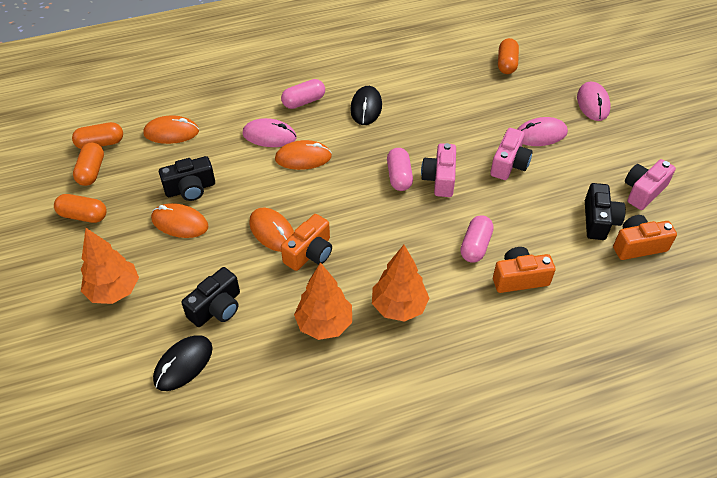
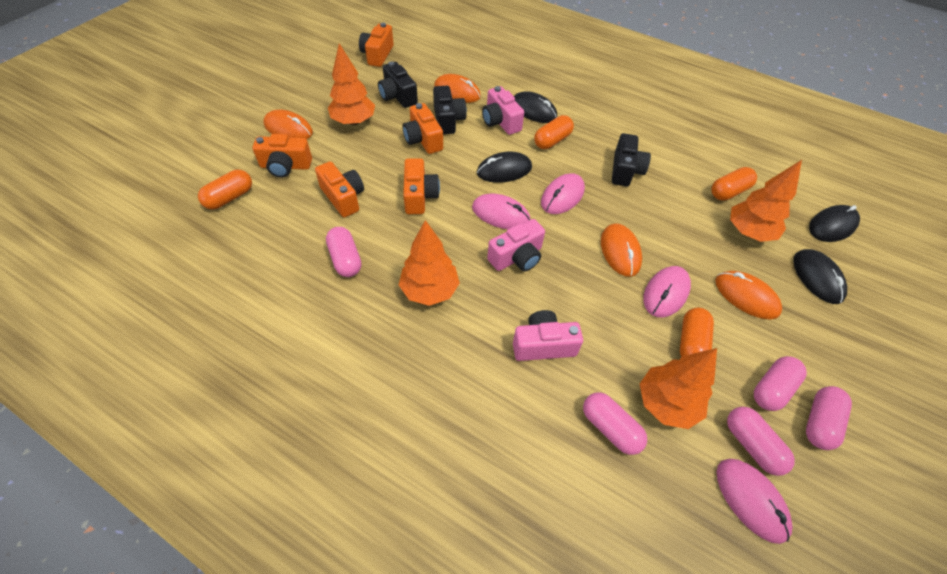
black mouse: 2 -> 4
orange camera: 3 -> 5
orange tree: 3 -> 4
pink capsule: 3 -> 5
pink mouse: 3 -> 4

